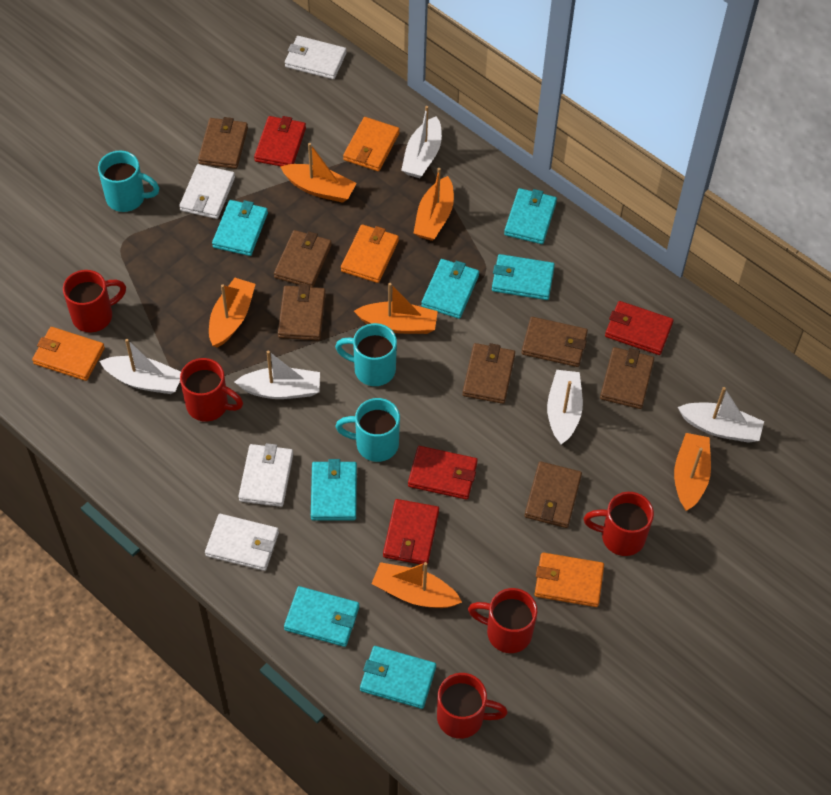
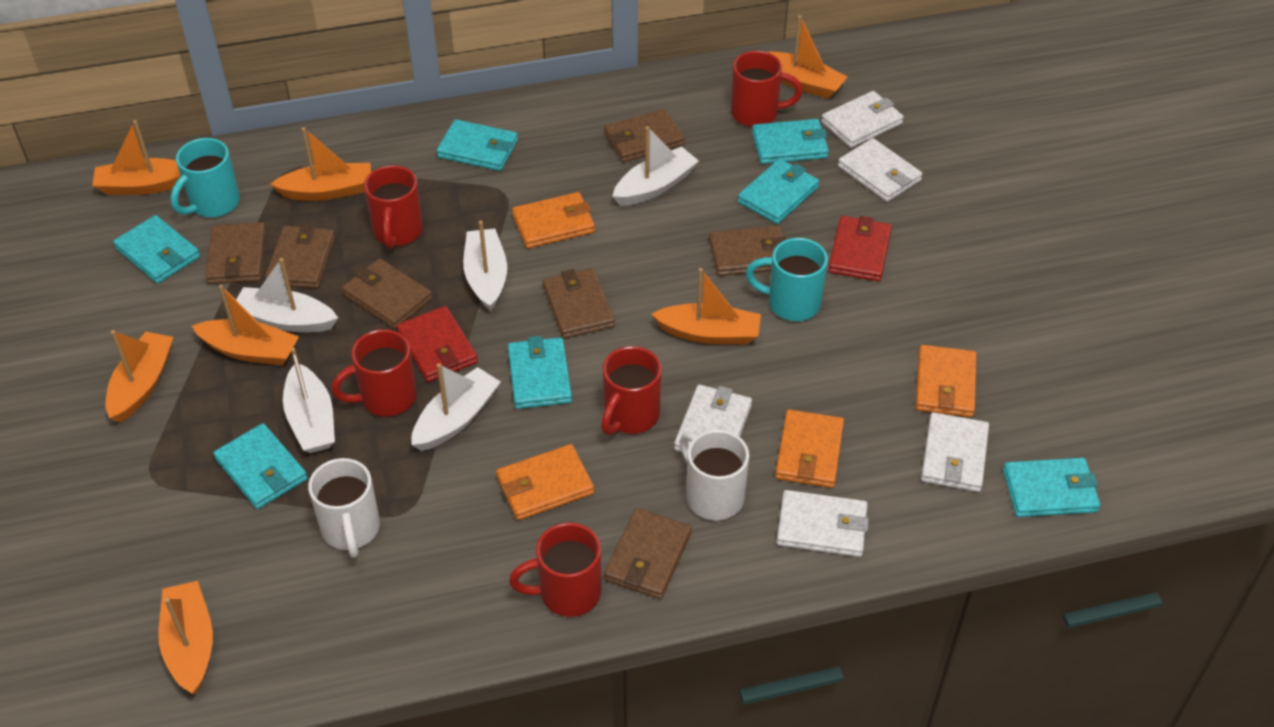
orange boat: 6 -> 7
red wallet: 4 -> 2
turquoise mug: 3 -> 2
white mug: 0 -> 2
white wallet: 4 -> 5

